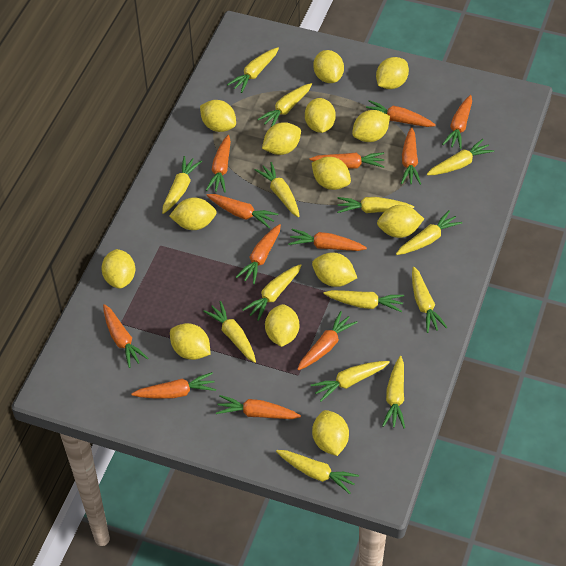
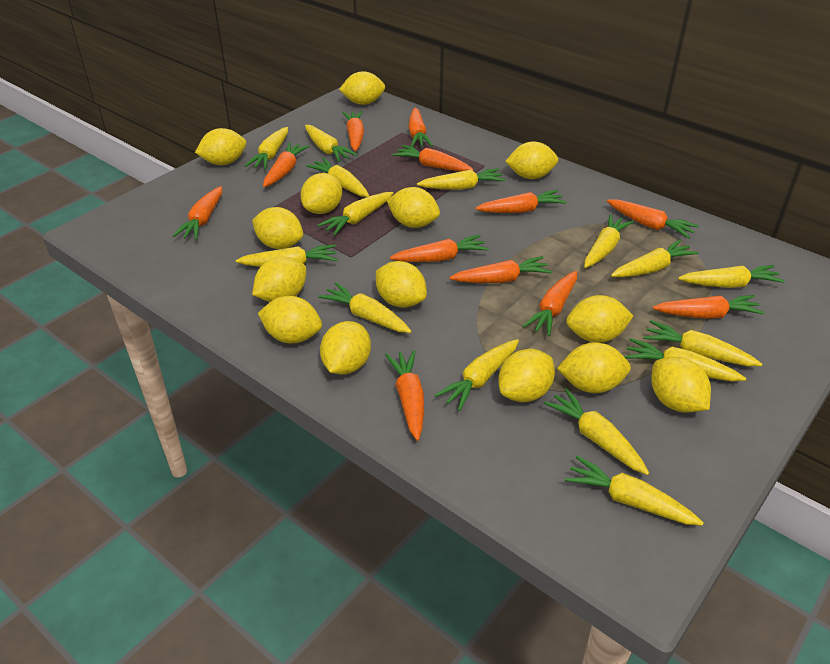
yellow carrot: 14 -> 15

